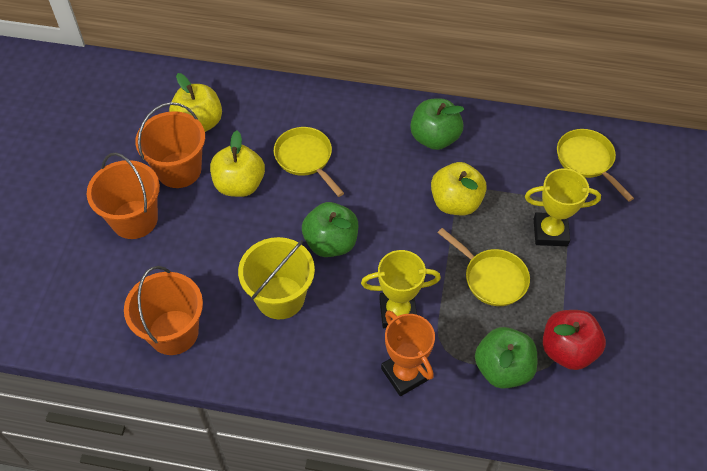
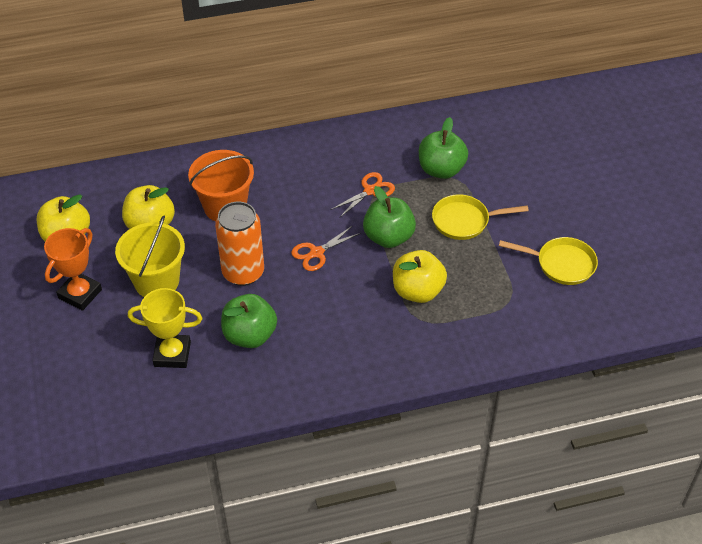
orange bucket: 3 -> 1
orange can: 0 -> 1
orange scissors: 0 -> 2
red apple: 1 -> 0
yellow pan: 3 -> 2
yellow trophy: 2 -> 1

